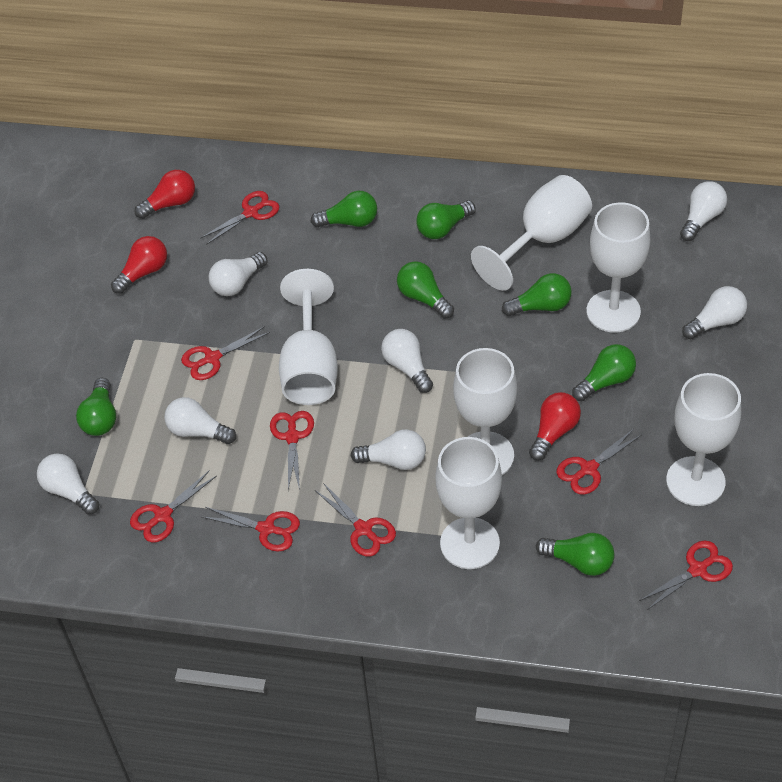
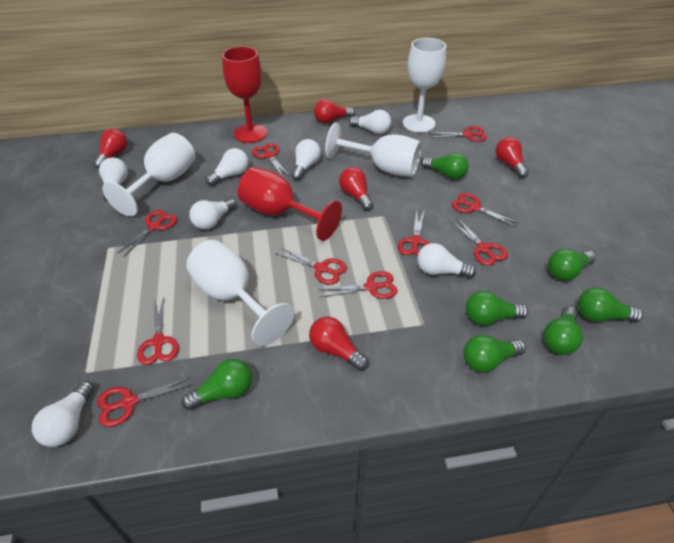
red goblet: 0 -> 2
red light bulb: 3 -> 5
red scissors: 8 -> 10
white goblet: 6 -> 4

